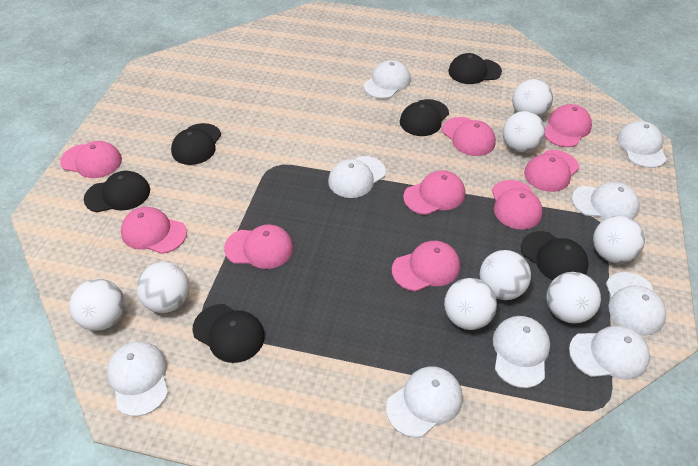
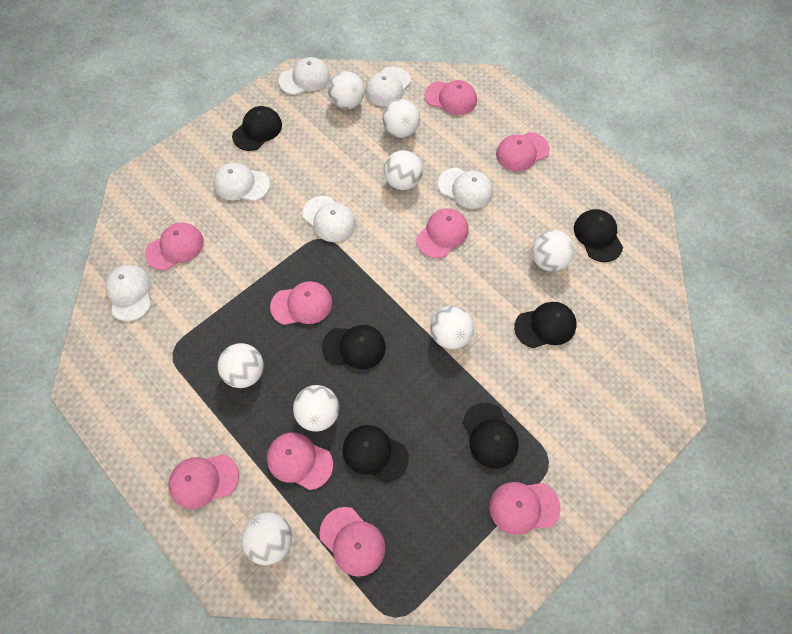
white cap: 9 -> 6

